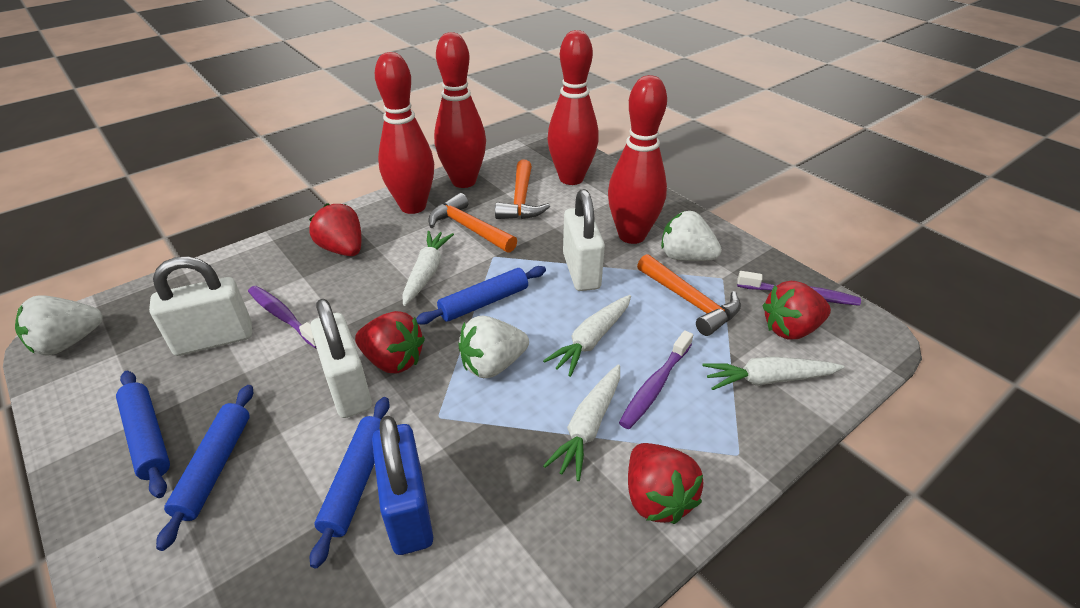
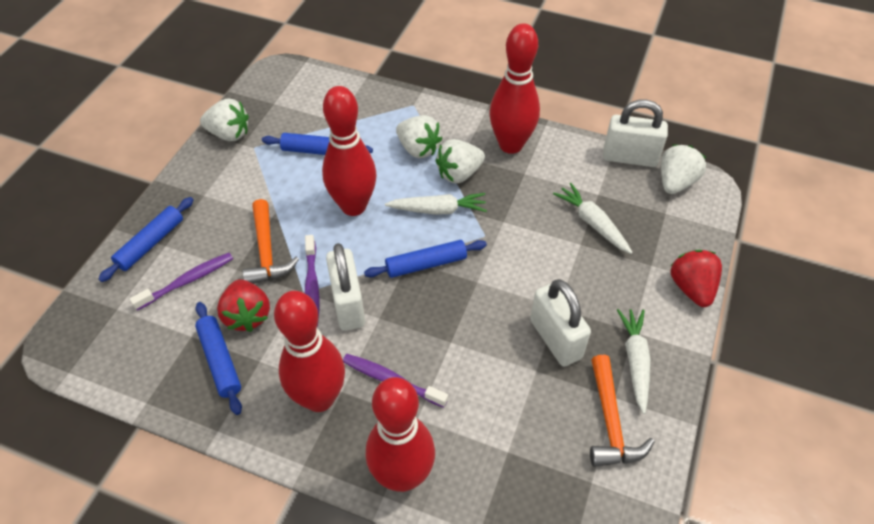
blue padlock: 1 -> 0
orange hammer: 3 -> 2
red strawberry: 4 -> 2
white carrot: 4 -> 3
white strawberry: 3 -> 4

